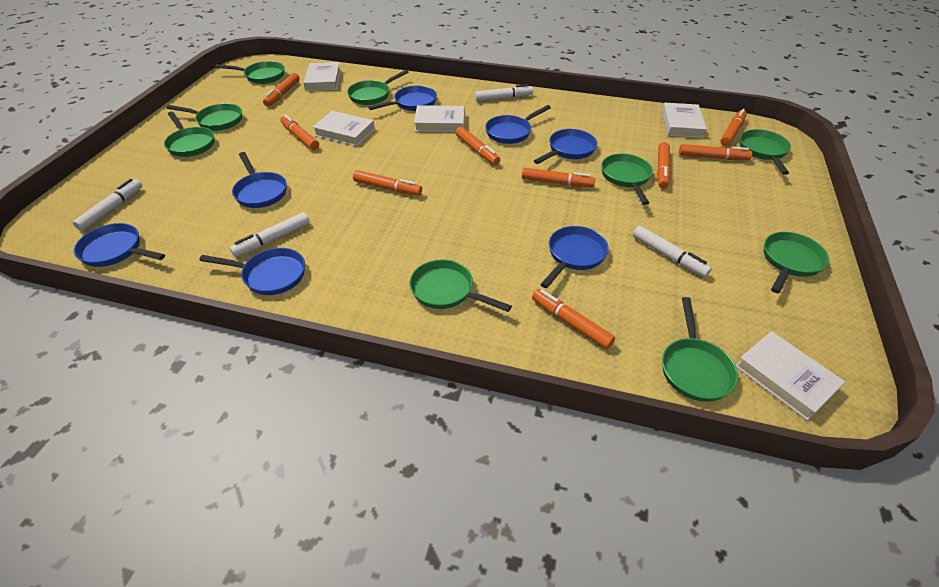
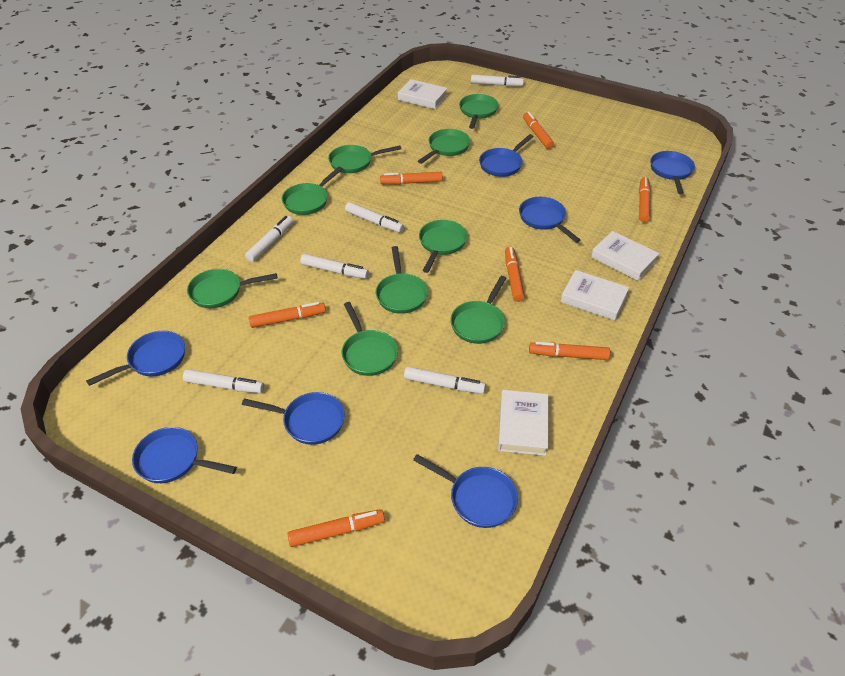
orange marker: 9 -> 7
white book: 5 -> 4
white marker: 4 -> 6

